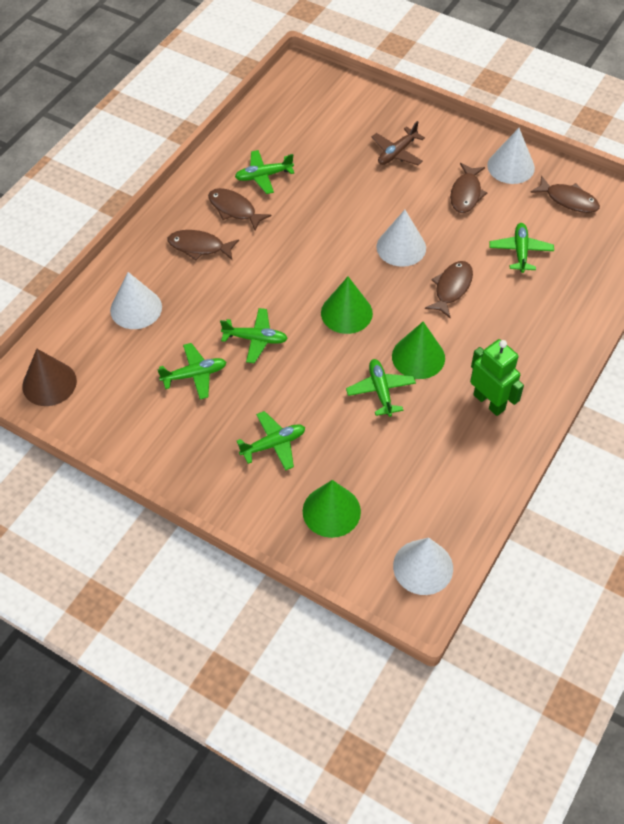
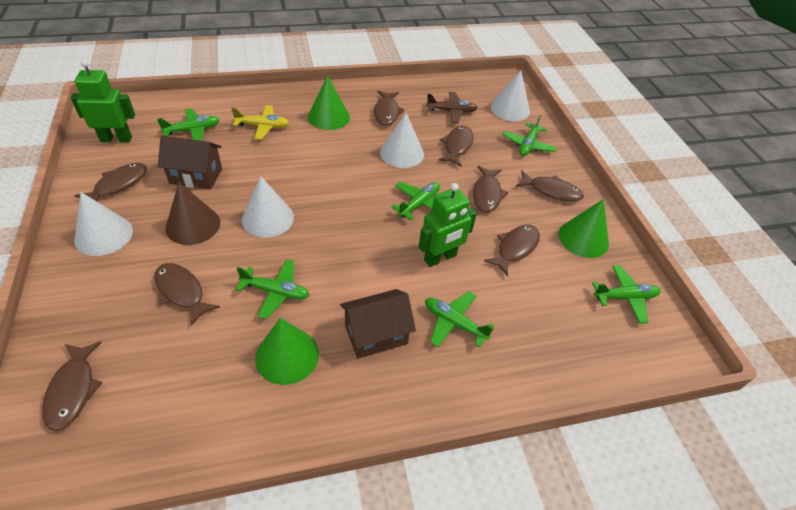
brown fish: 5 -> 8
brown house: 0 -> 2
green robot: 1 -> 2
yellow plane: 0 -> 1

